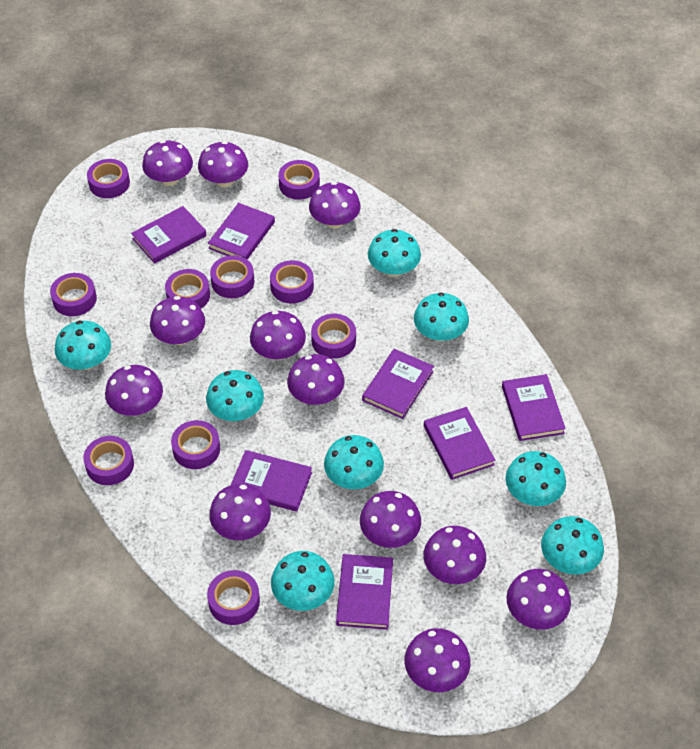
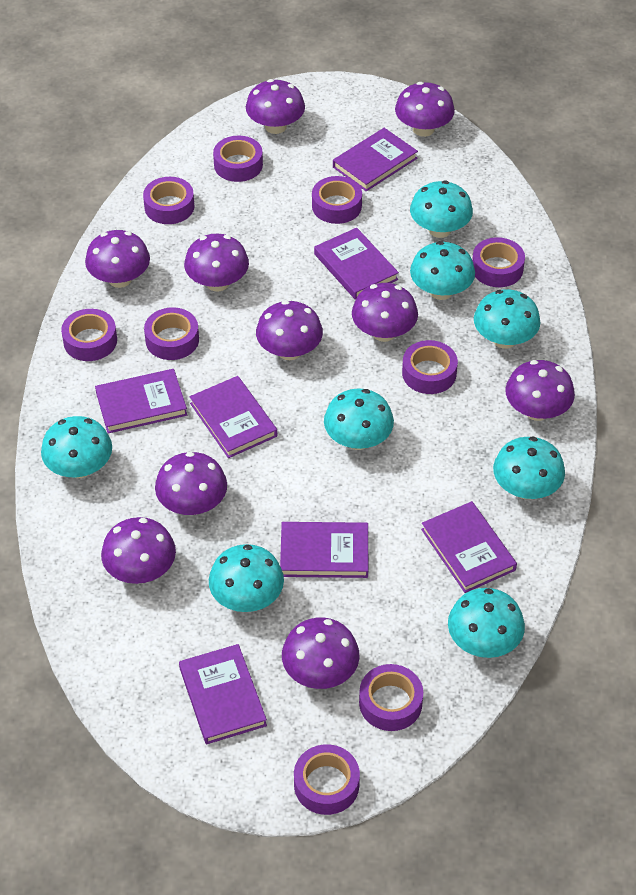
purple mushroom: 12 -> 10
purple tape: 10 -> 9

